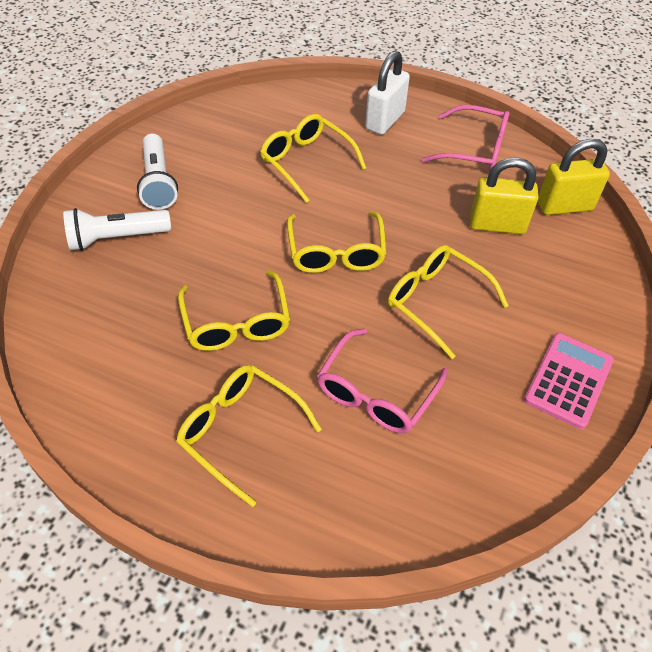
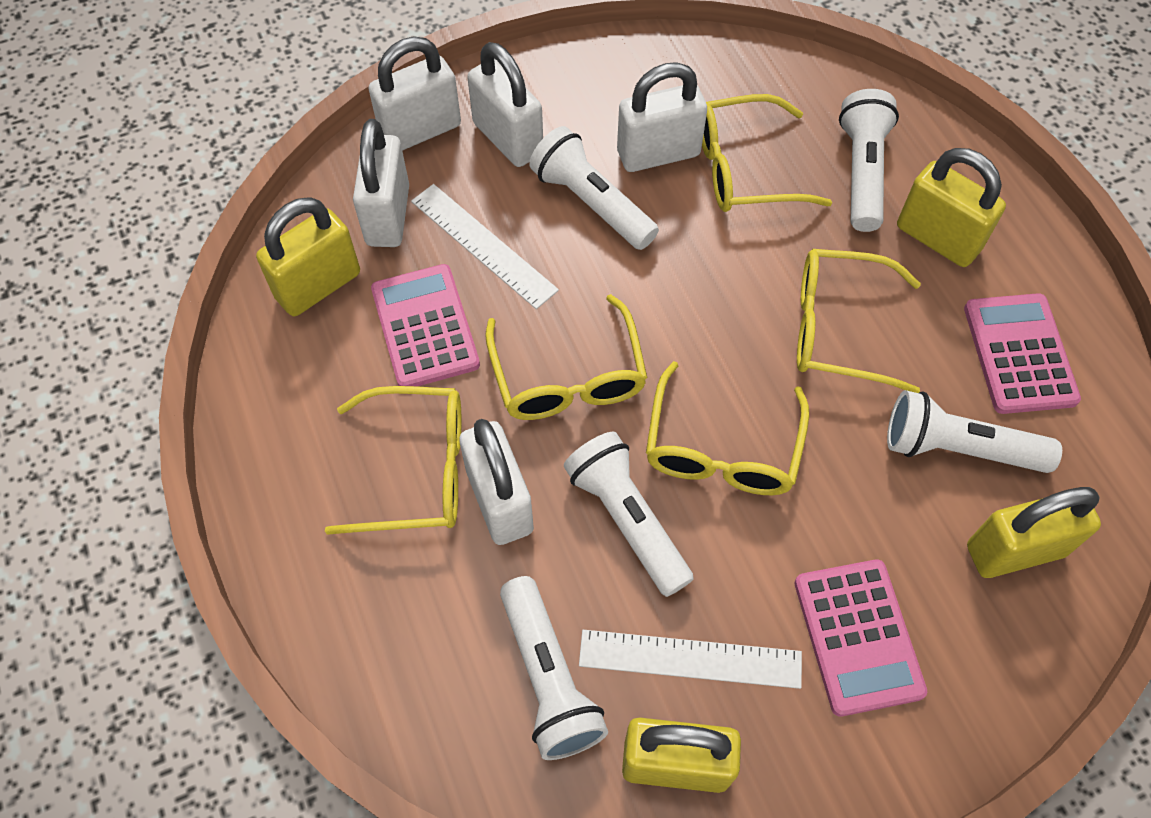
pink calculator: 1 -> 3
pink glasses: 2 -> 0
white flashlight: 2 -> 5
white padlock: 1 -> 5
white ruler: 0 -> 2
yellow padlock: 2 -> 4

